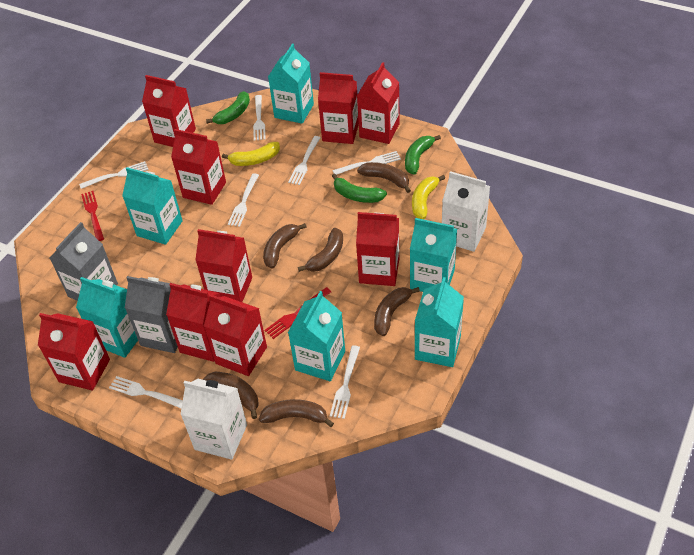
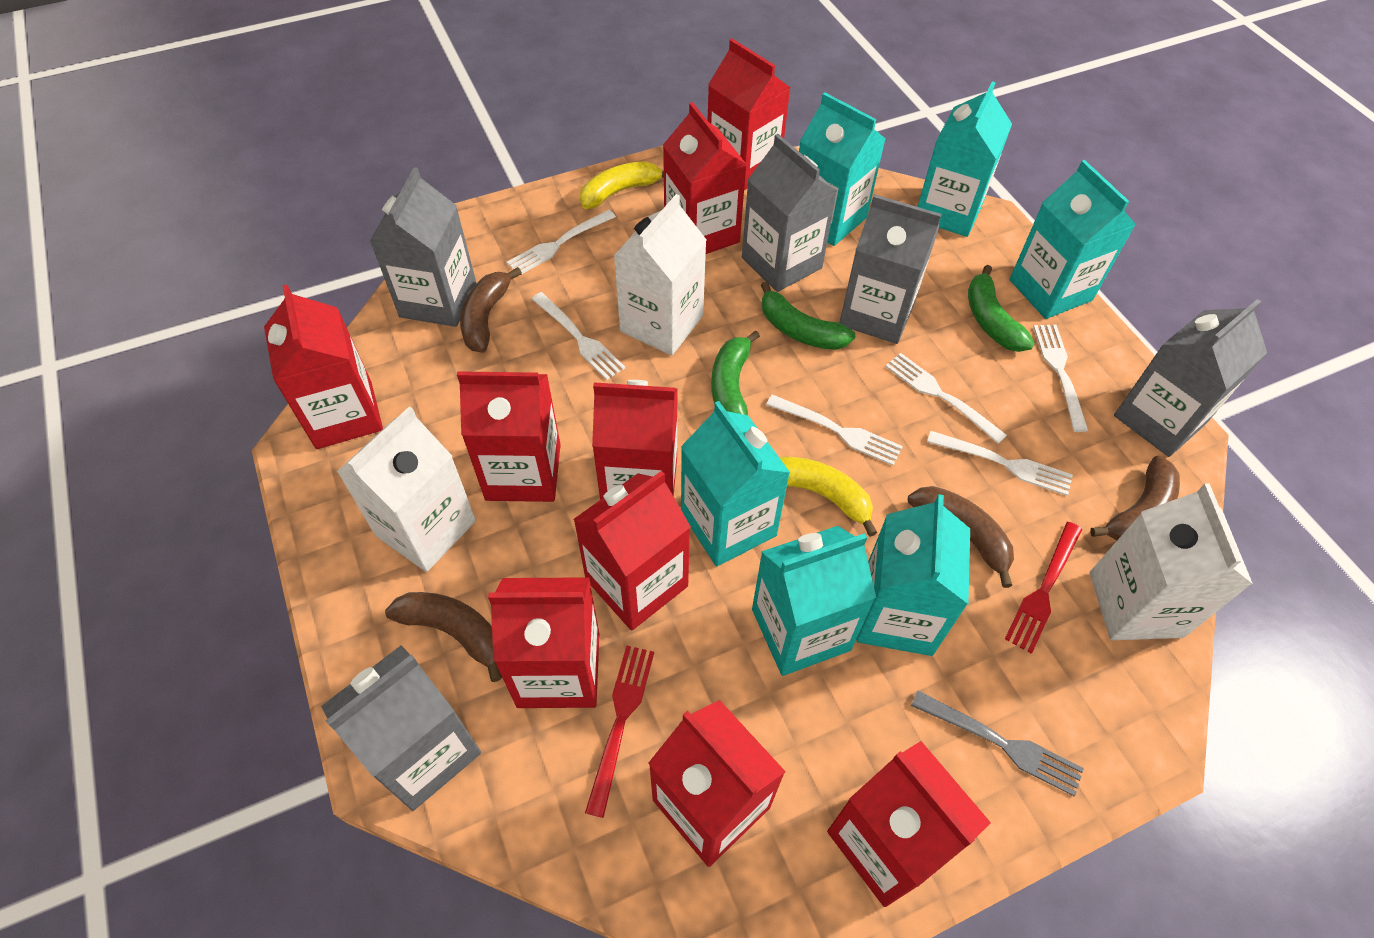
brown banana: 6 -> 4
grey carton: 2 -> 5
grey fork: 0 -> 1
white carton: 2 -> 3
white fork: 7 -> 6

